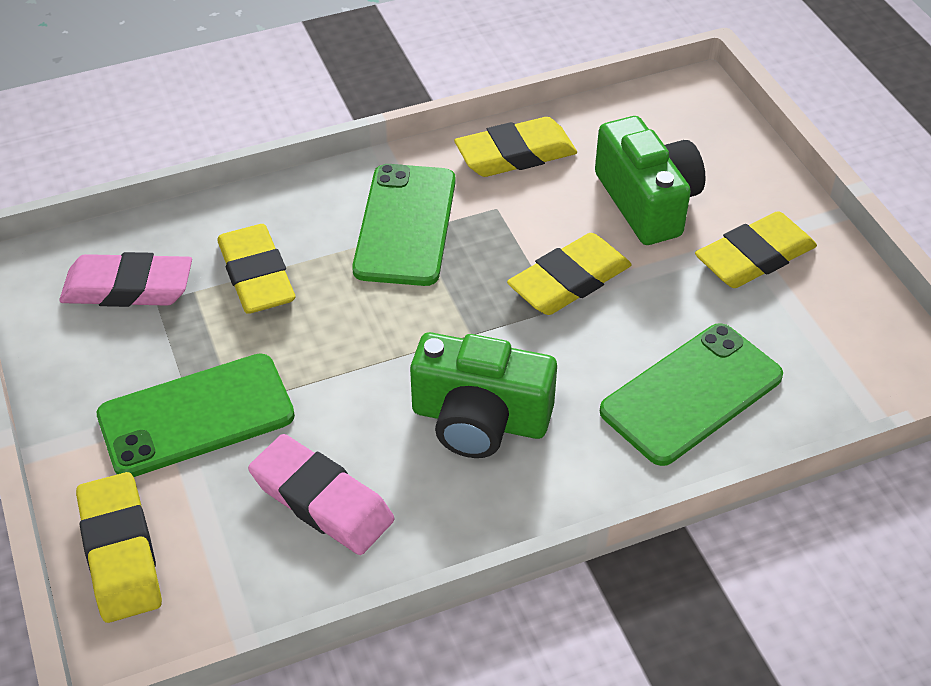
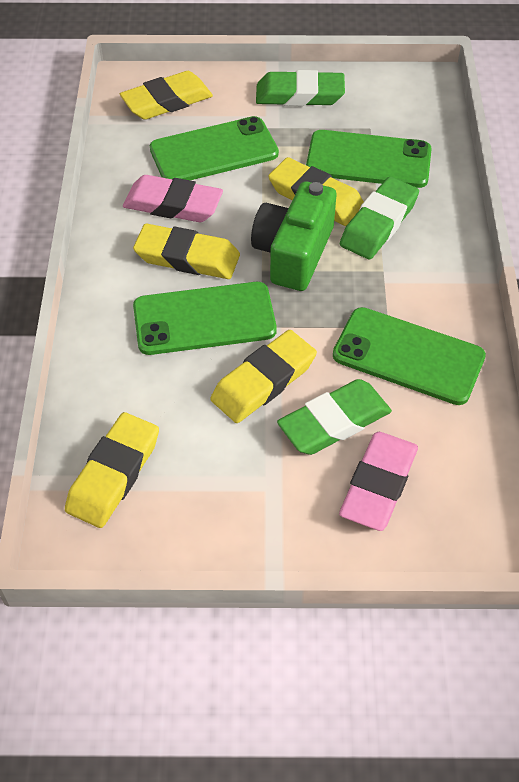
green camera: 2 -> 1
green eraser: 0 -> 3
green phone: 3 -> 4

